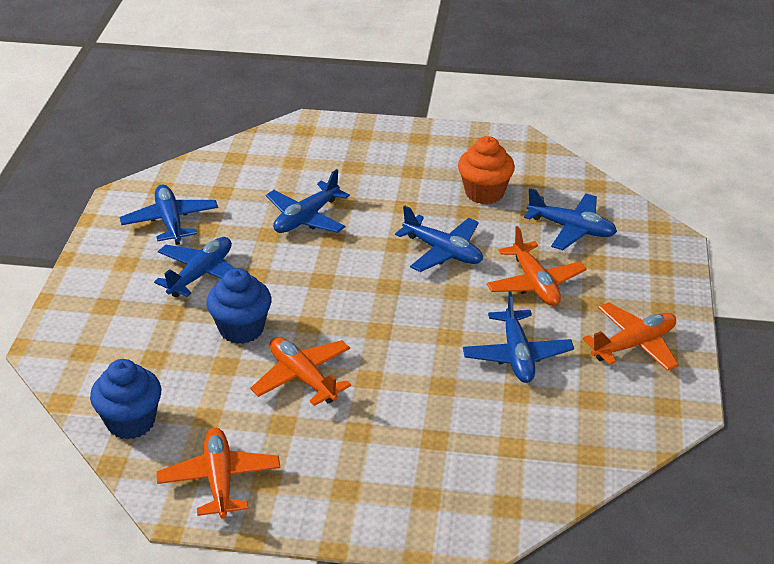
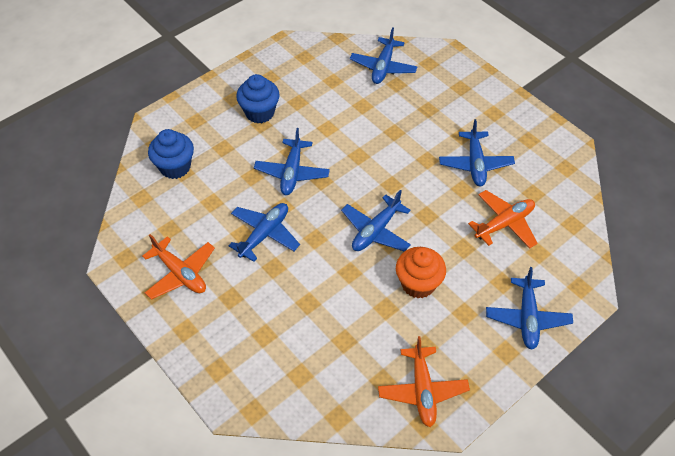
orange plane: 4 -> 3

